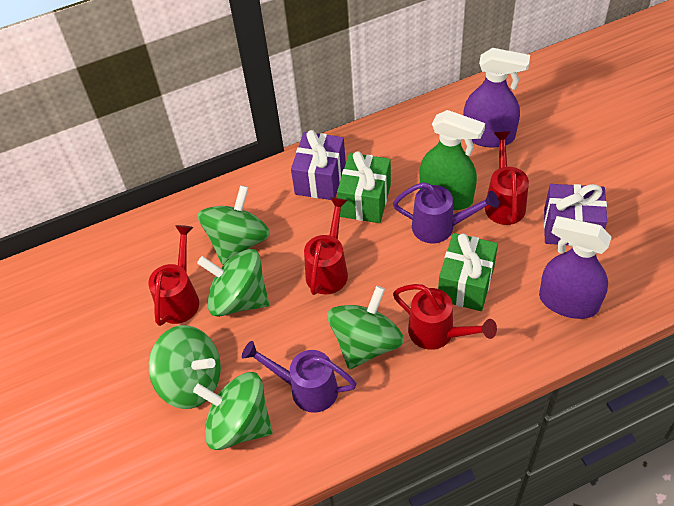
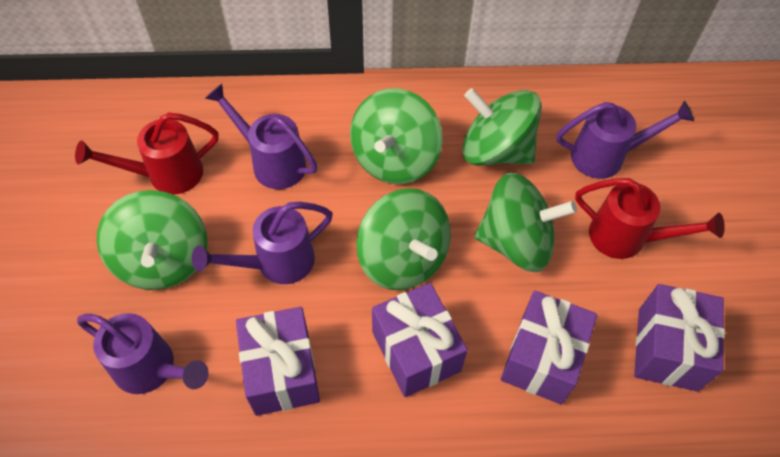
green gift: 2 -> 0
green spray bottle: 1 -> 0
purple gift: 2 -> 4
purple spray bottle: 2 -> 0
purple watering can: 2 -> 4
red watering can: 4 -> 2

